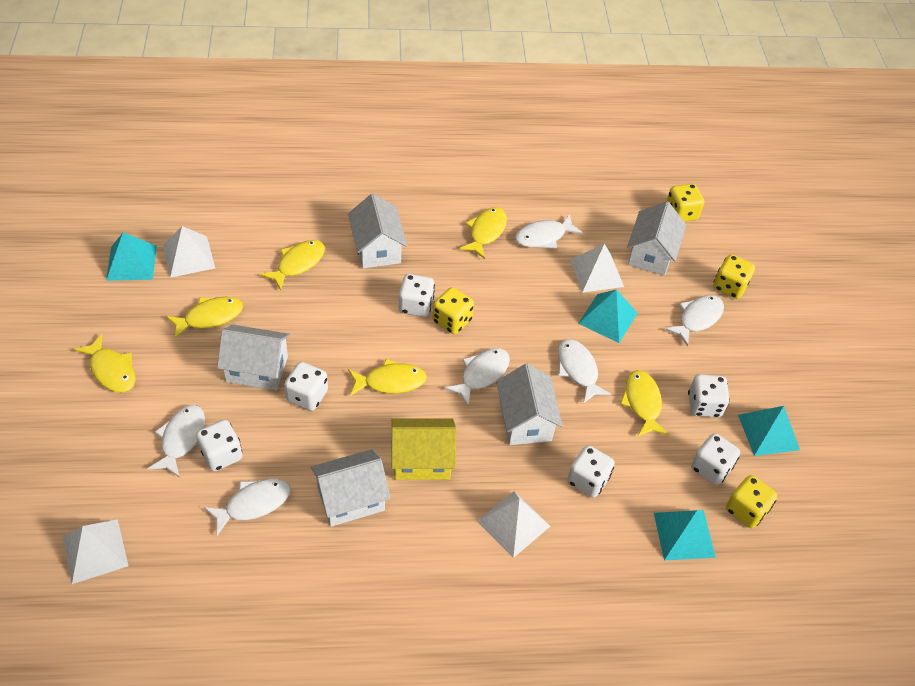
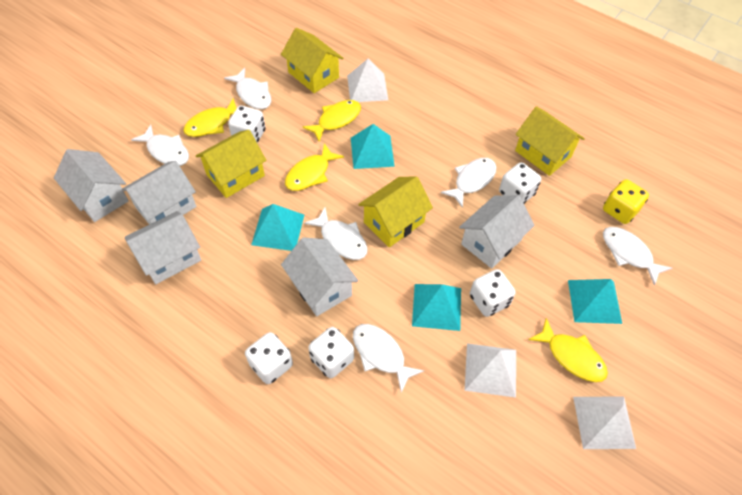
white dice: 6 -> 5
white pyramid: 4 -> 3
yellow dice: 4 -> 1
yellow fish: 6 -> 4
yellow house: 1 -> 4

